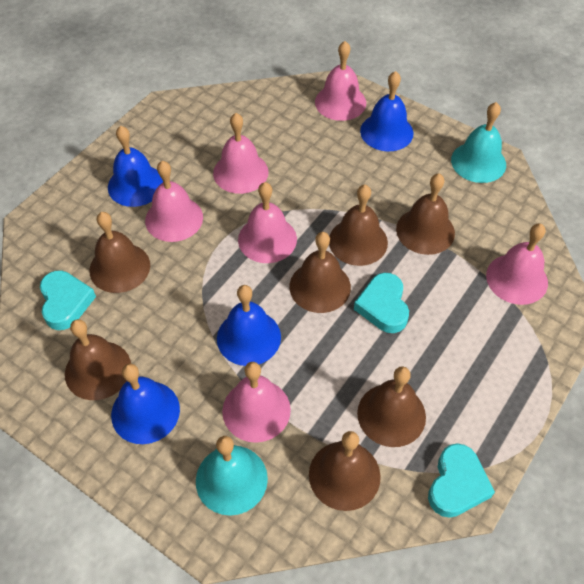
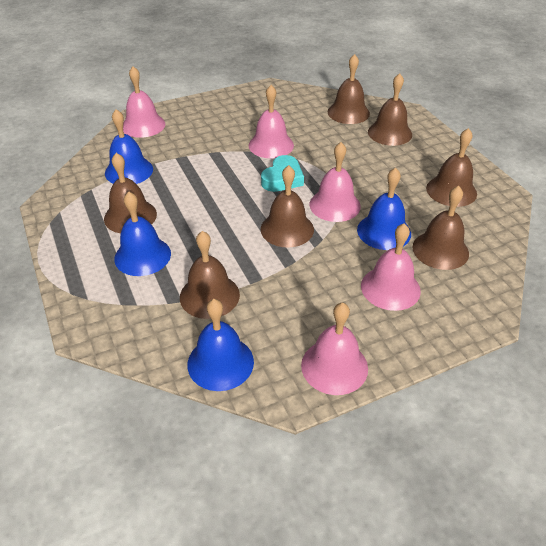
pink bell: 6 -> 5
turquoise bell: 2 -> 0
turquoise heart: 3 -> 1

